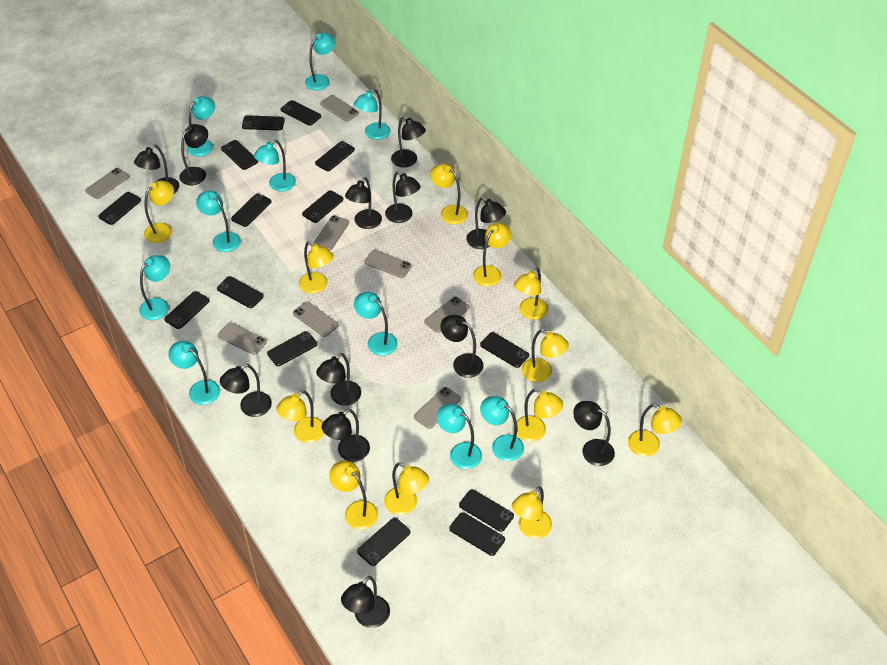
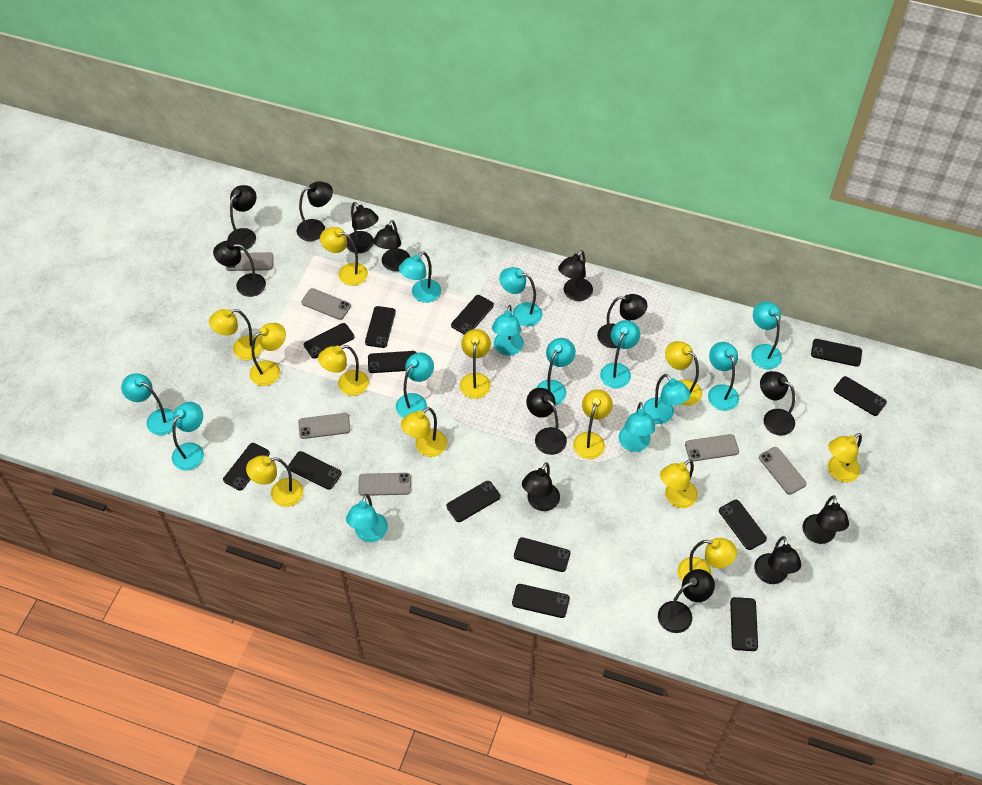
black lamp: 12 -> 13
black phone: 14 -> 13
grey phone: 8 -> 6
turquoise lamp: 10 -> 13

